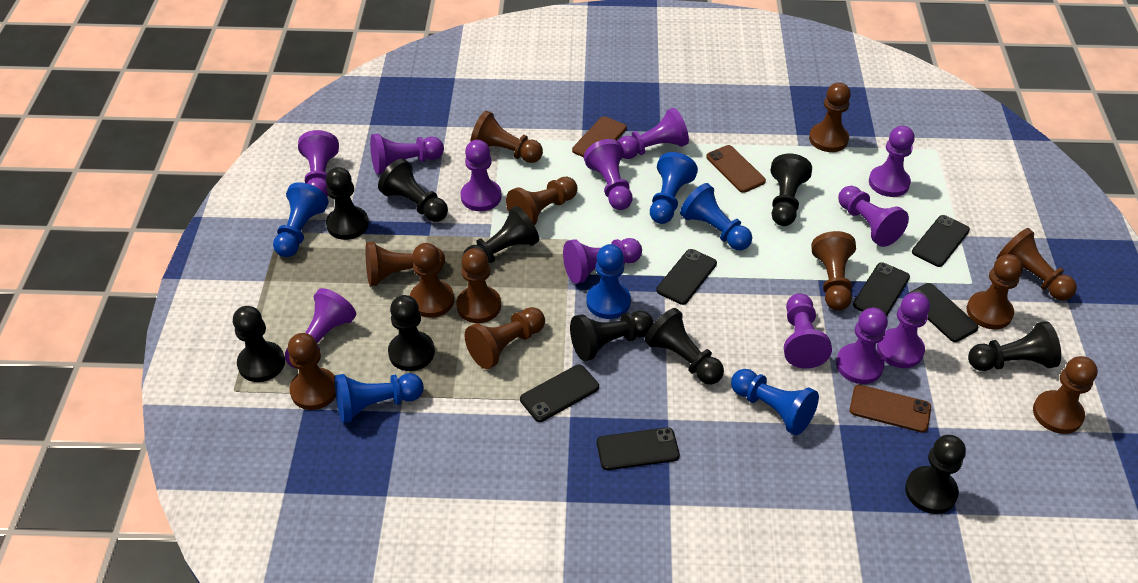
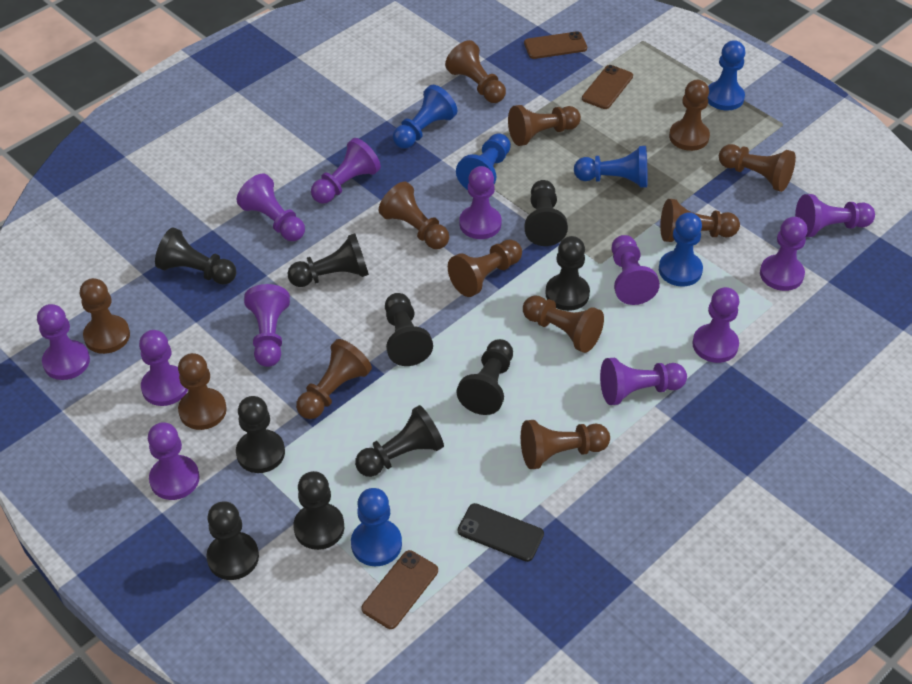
black phone: 6 -> 1

